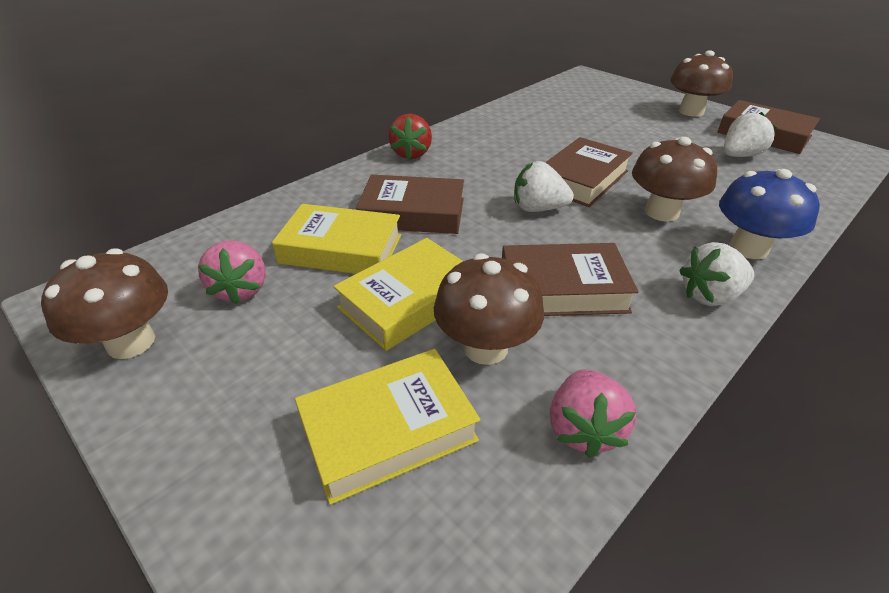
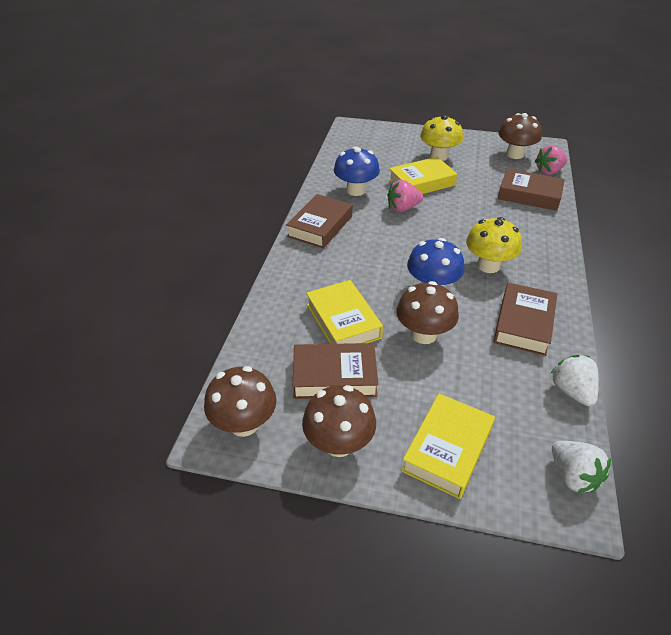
blue mushroom: 1 -> 2
red strawberry: 1 -> 0
white strawberry: 3 -> 2
yellow mushroom: 0 -> 2

